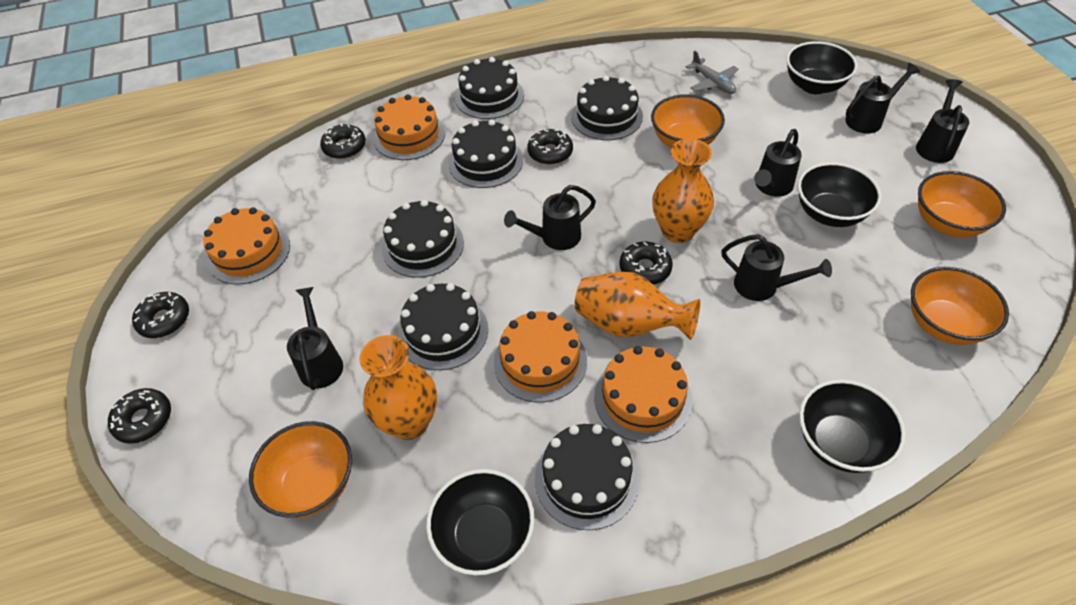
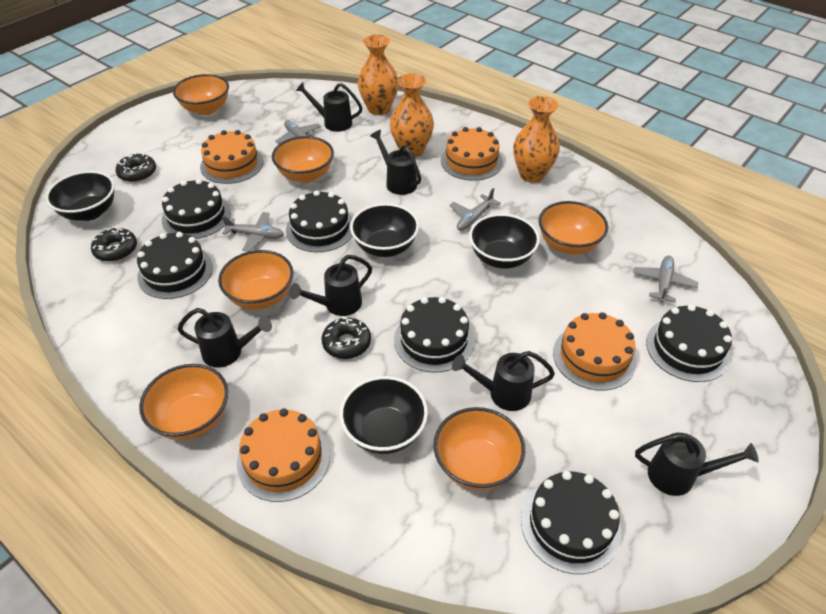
black donut: 5 -> 3
grey plane: 1 -> 4
orange bowl: 4 -> 6

